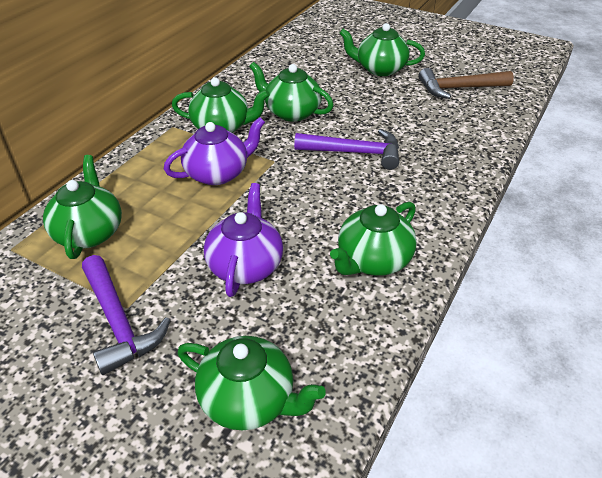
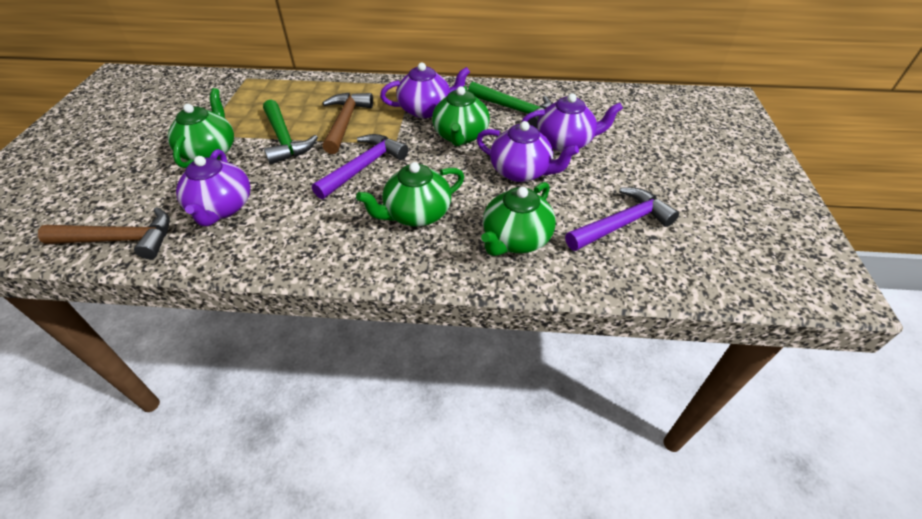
brown hammer: 1 -> 2
green hammer: 0 -> 2
green teapot: 6 -> 4
purple teapot: 2 -> 4

